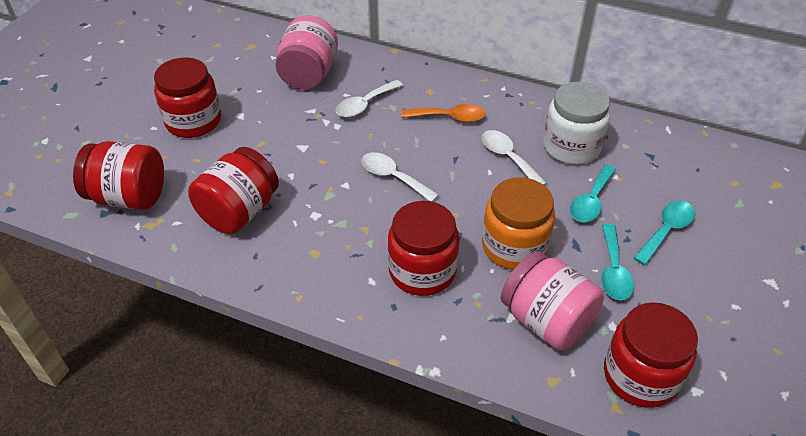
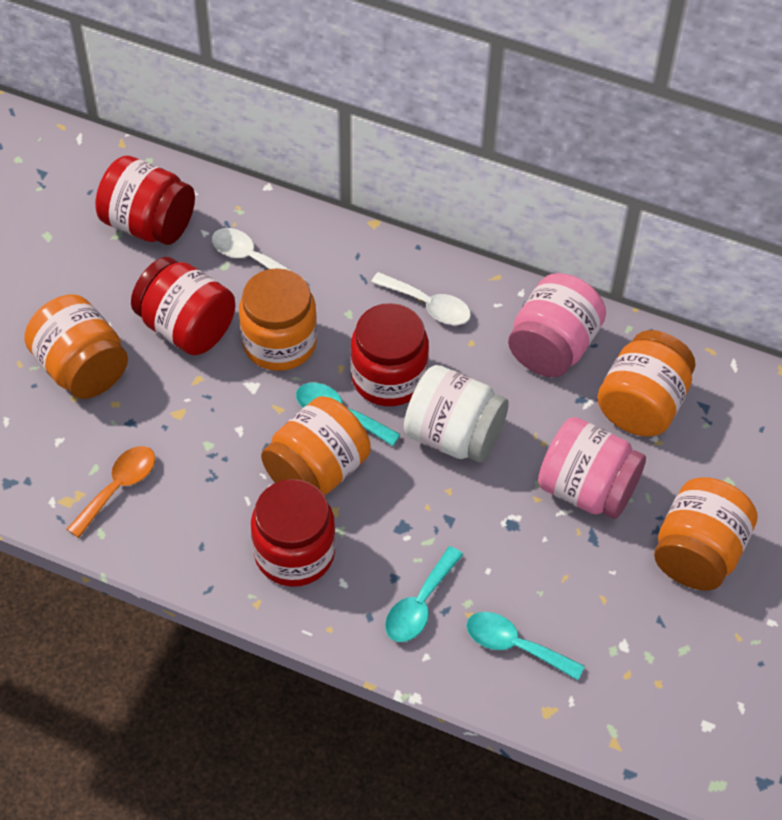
orange jar: 1 -> 5
red jar: 5 -> 4
white spoon: 3 -> 2

